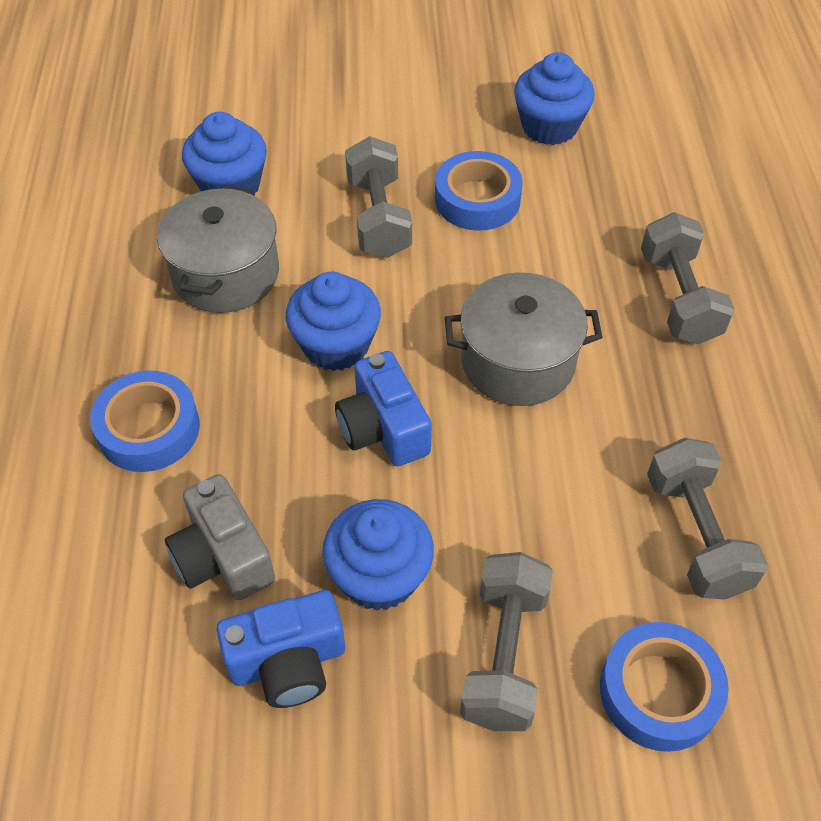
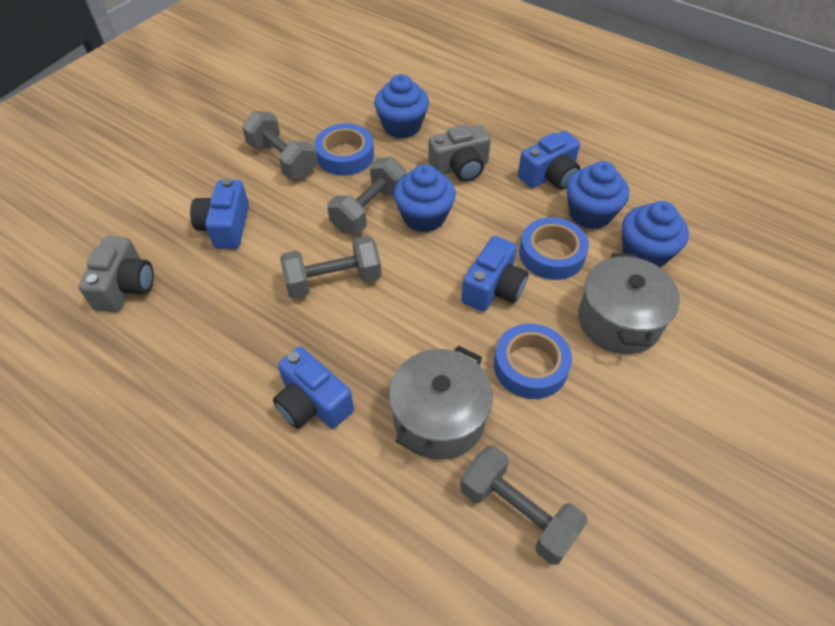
blue camera: 2 -> 4
grey camera: 1 -> 2

